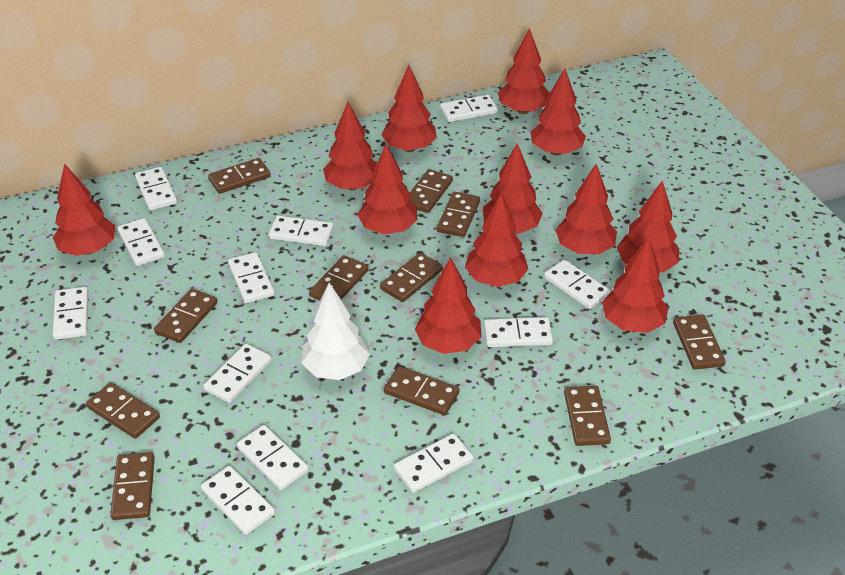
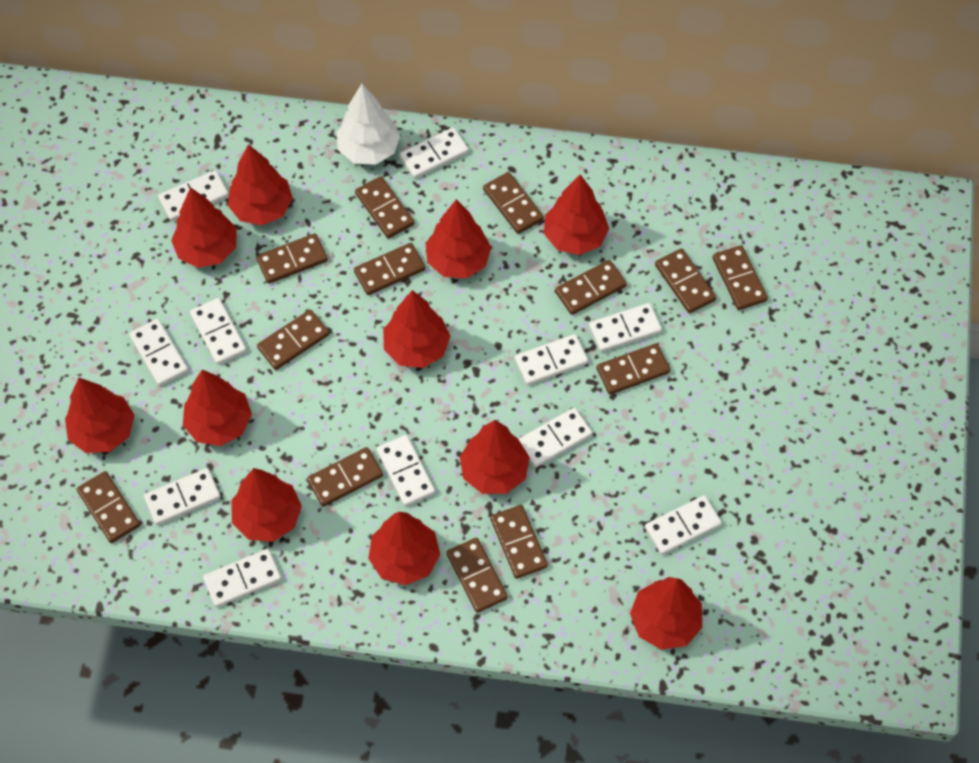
brown domino: 11 -> 13
red tree: 12 -> 11
white domino: 12 -> 11

